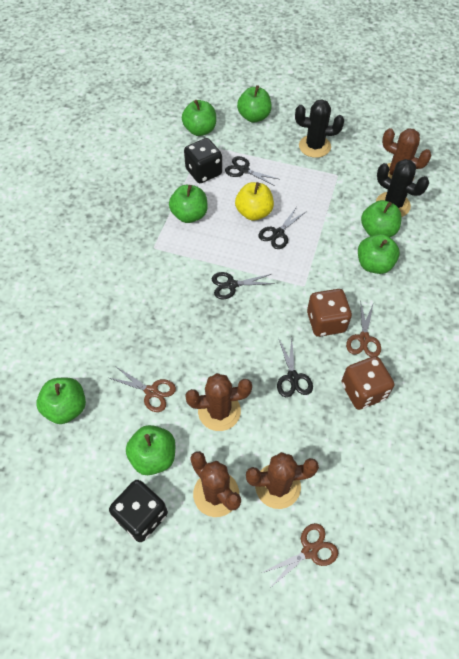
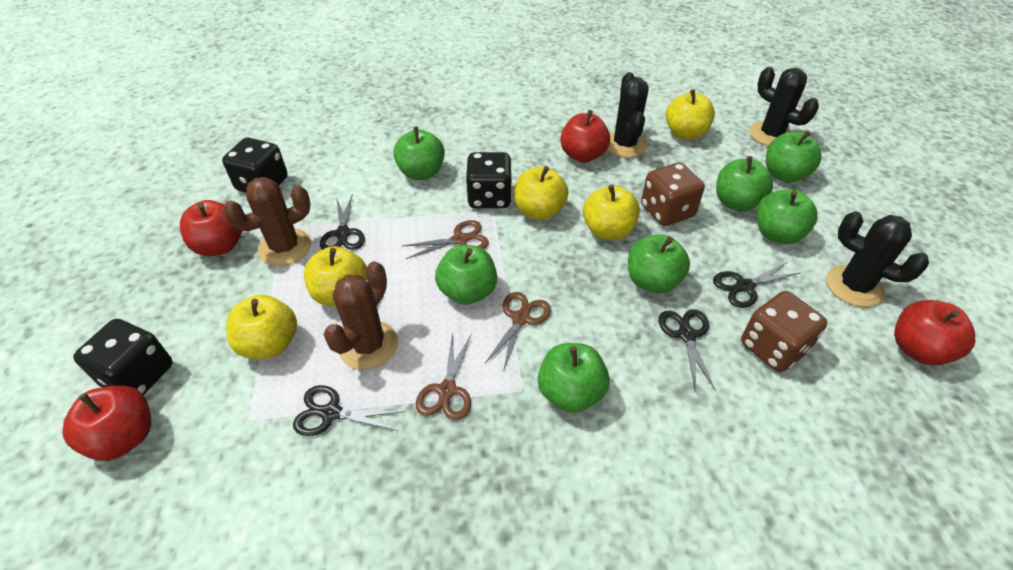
black cactus: 2 -> 3
black dice: 2 -> 3
brown cactus: 4 -> 2
red apple: 0 -> 4
yellow apple: 1 -> 5

